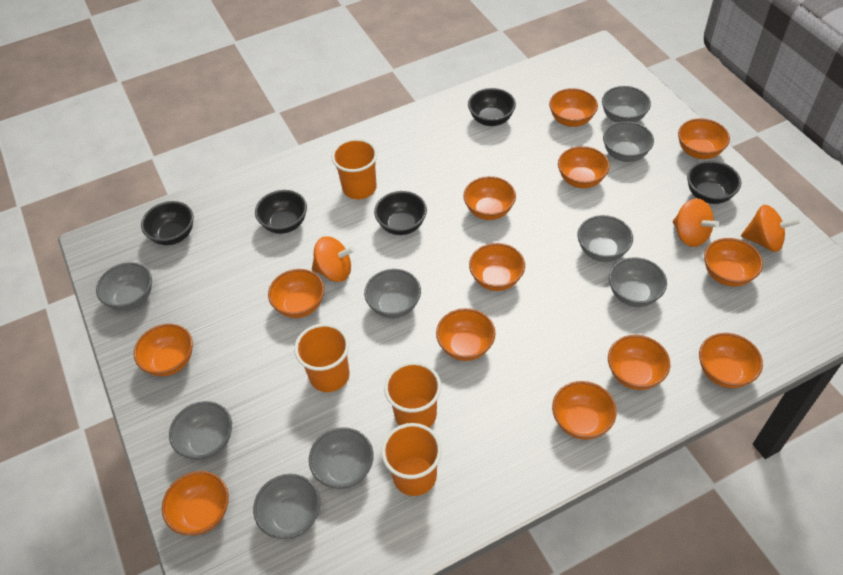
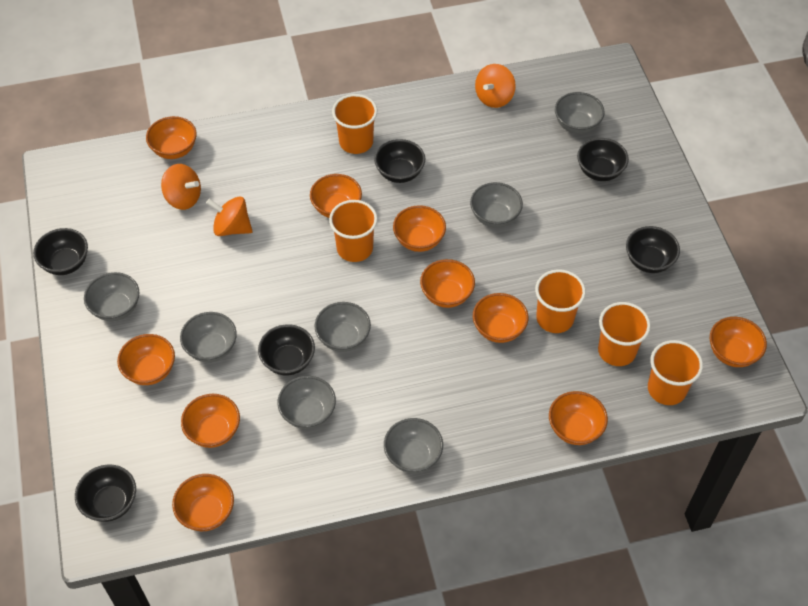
black bowl: 5 -> 6
grey bowl: 9 -> 7
orange bowl: 13 -> 10
orange cup: 4 -> 5

